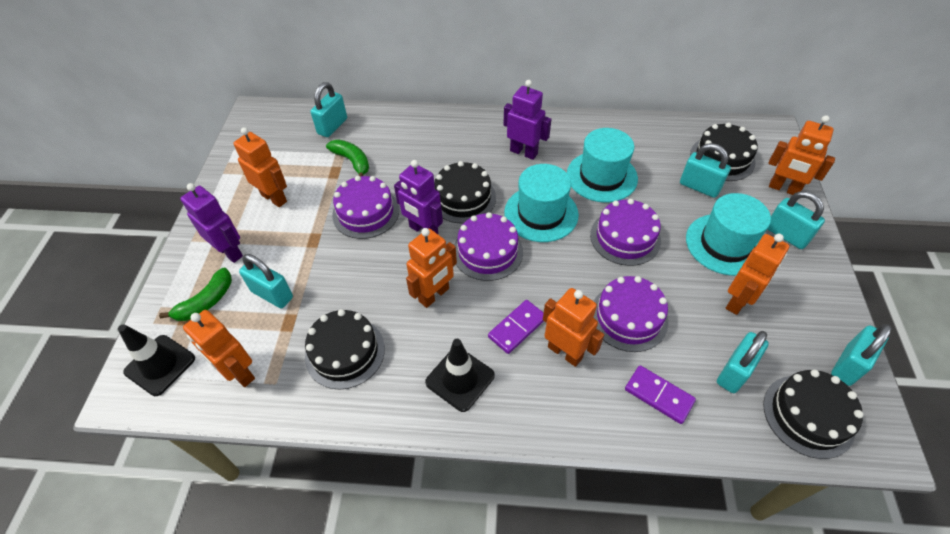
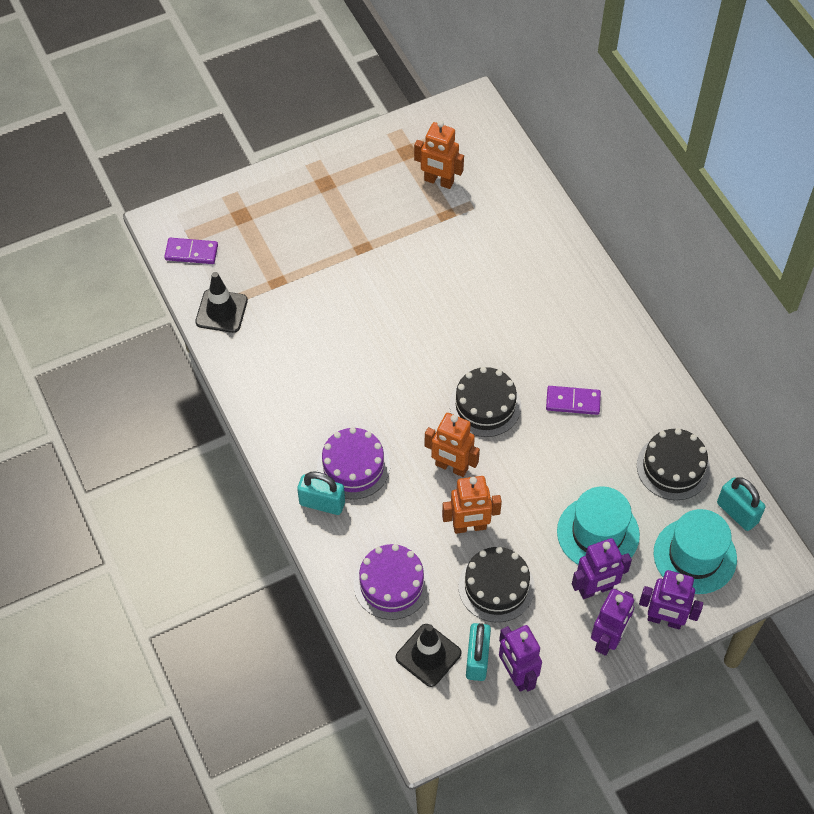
black cake: 4 -> 3
green banana: 2 -> 0
orange robot: 6 -> 3
purple cake: 4 -> 2
purple robot: 3 -> 4
turquoise hat: 3 -> 2
turquoise padlock: 6 -> 3

